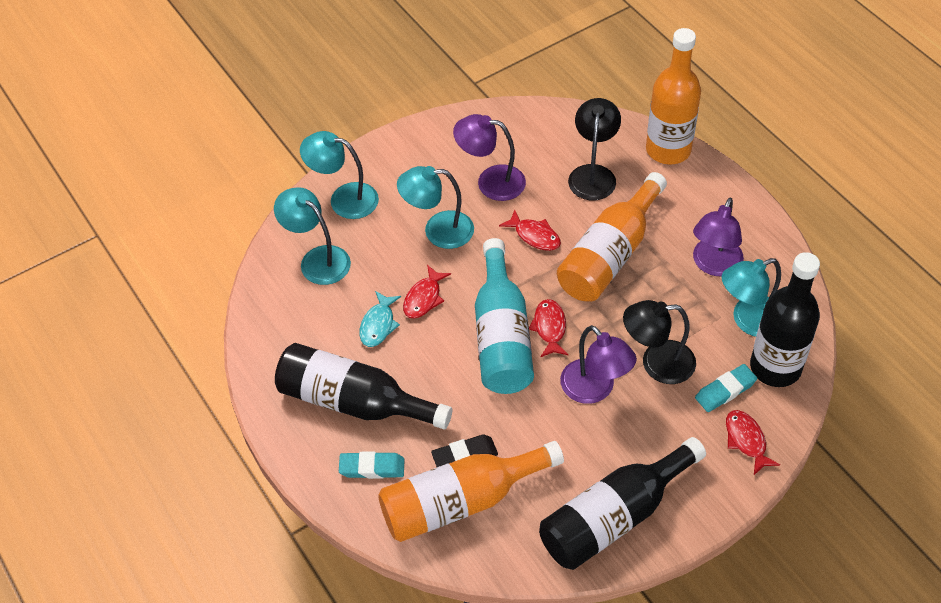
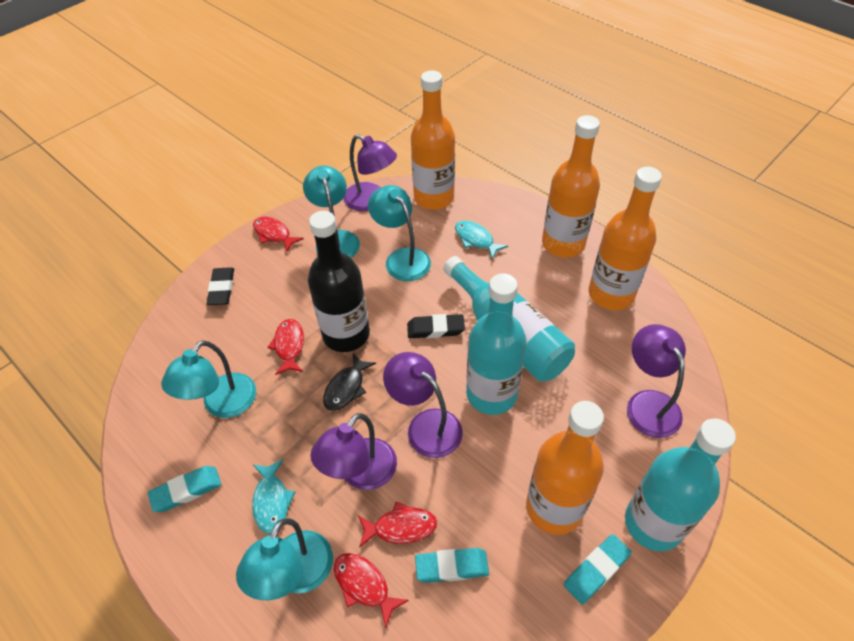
black bottle: 3 -> 1
black eraser: 1 -> 2
black fish: 0 -> 1
black lamp: 2 -> 0
orange bottle: 3 -> 4
purple lamp: 3 -> 4
turquoise bottle: 1 -> 3
turquoise eraser: 2 -> 3
turquoise fish: 1 -> 2

